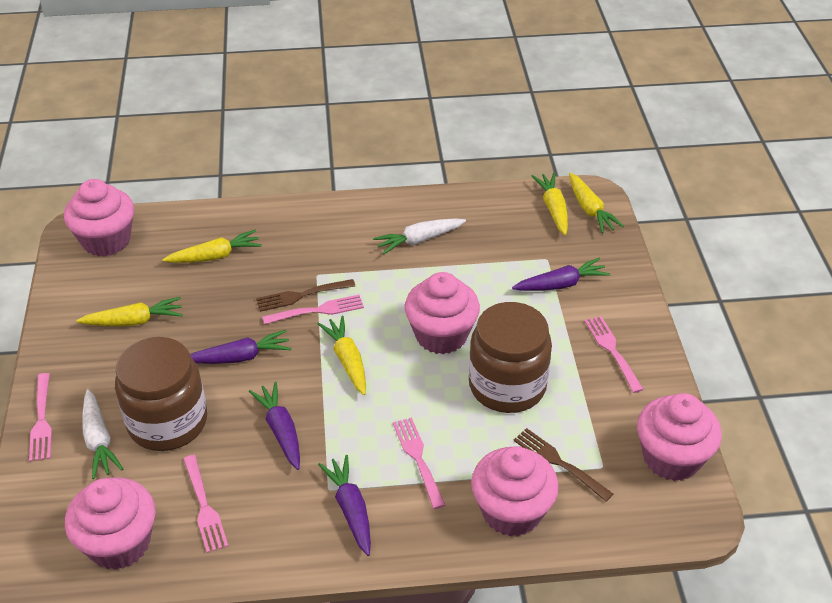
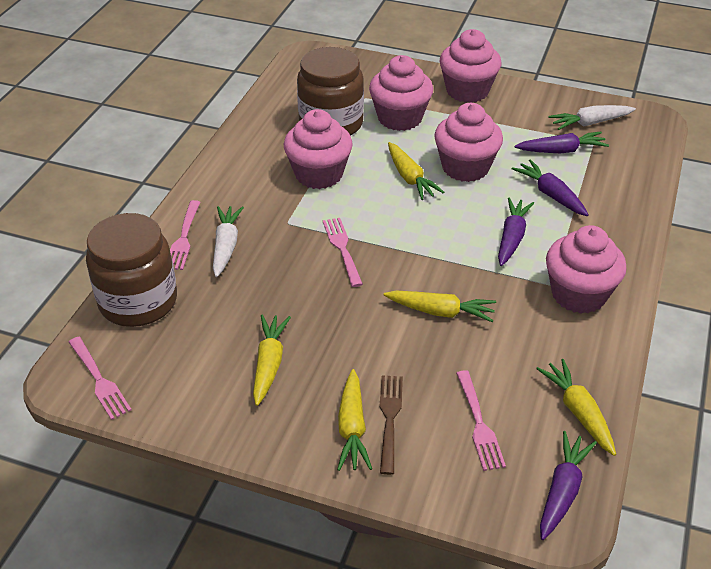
brown fork: 2 -> 1
pink fork: 5 -> 4

